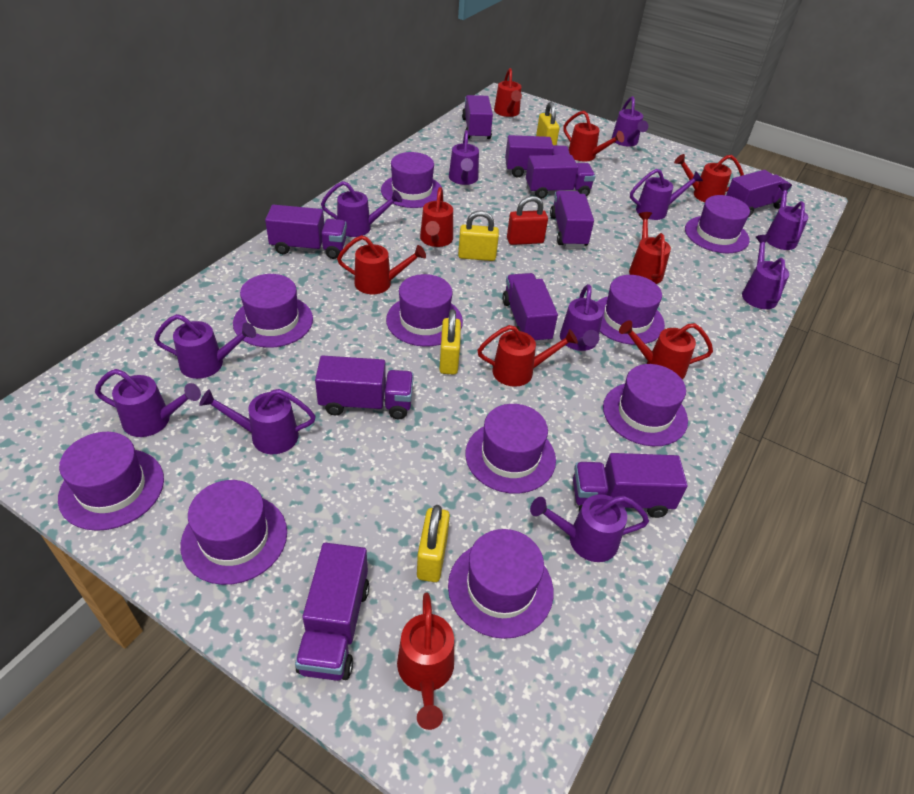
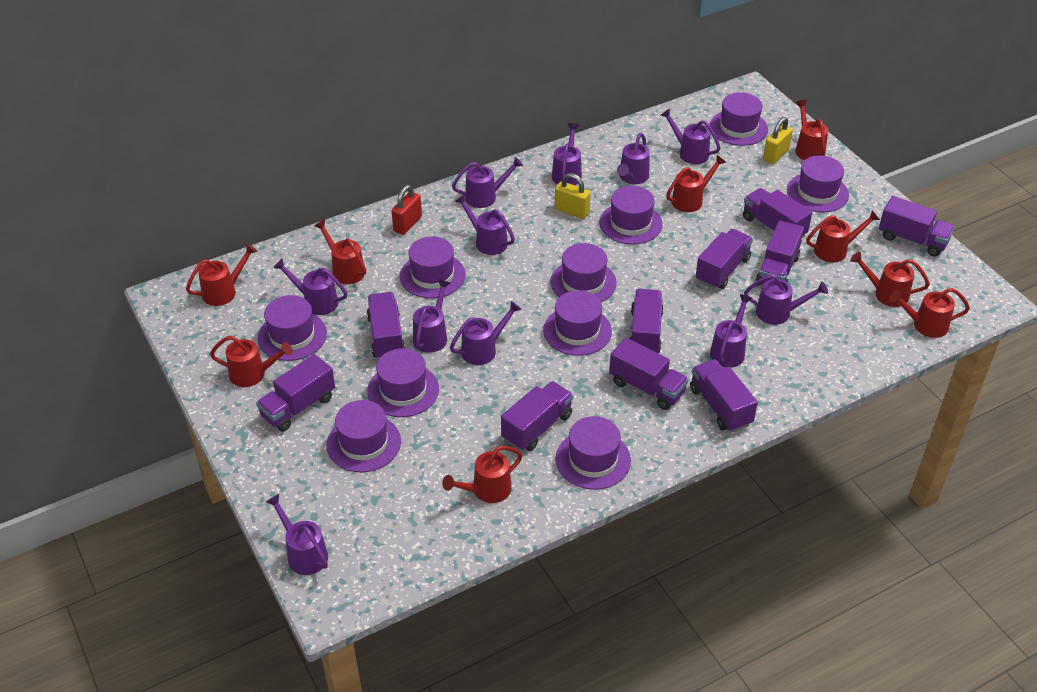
yellow padlock: 4 -> 2

